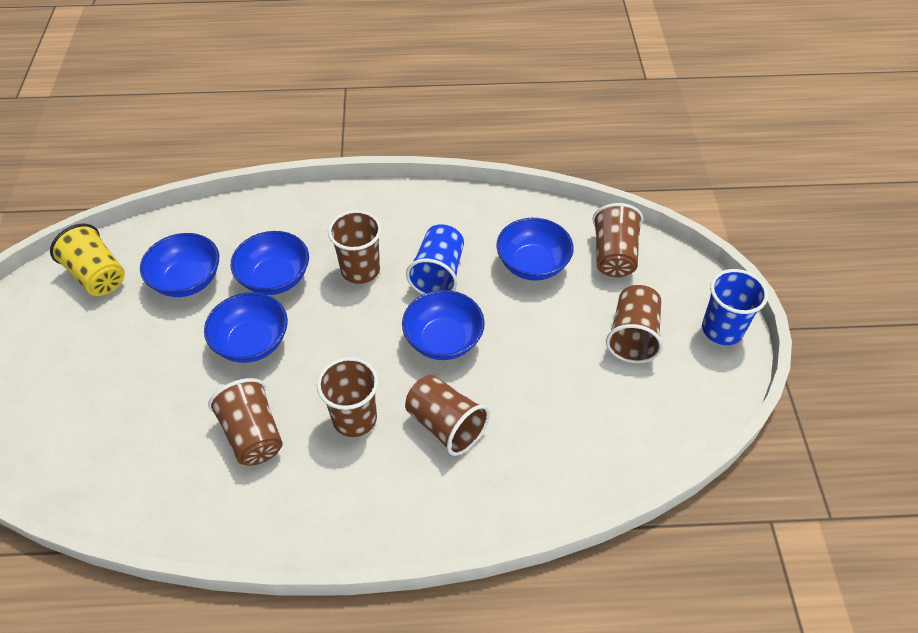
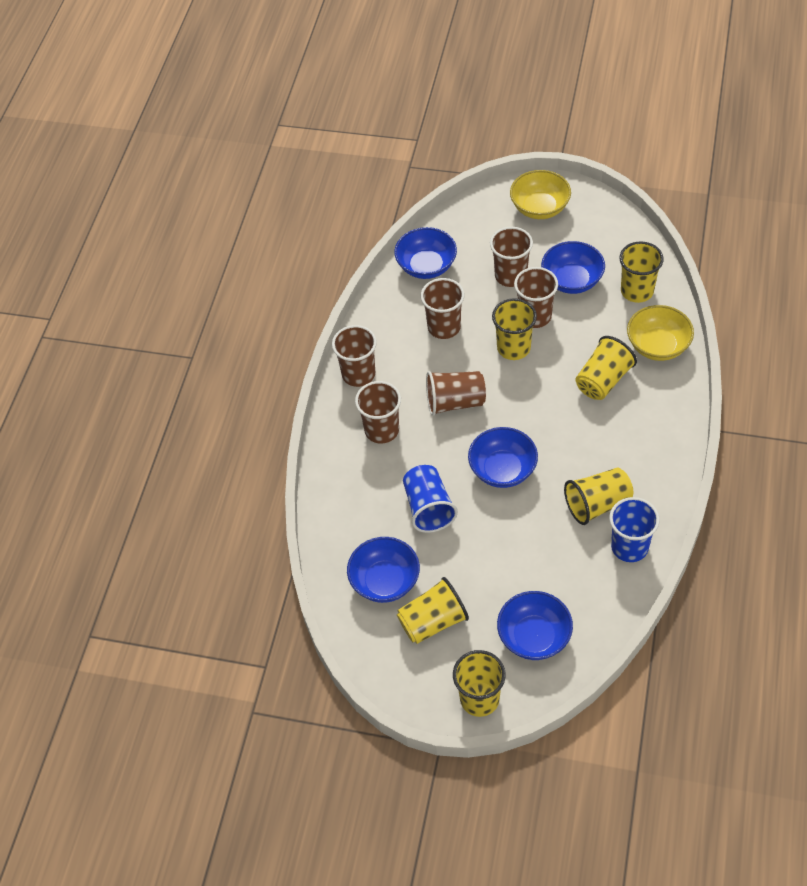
yellow bowl: 0 -> 2
yellow cup: 1 -> 6

